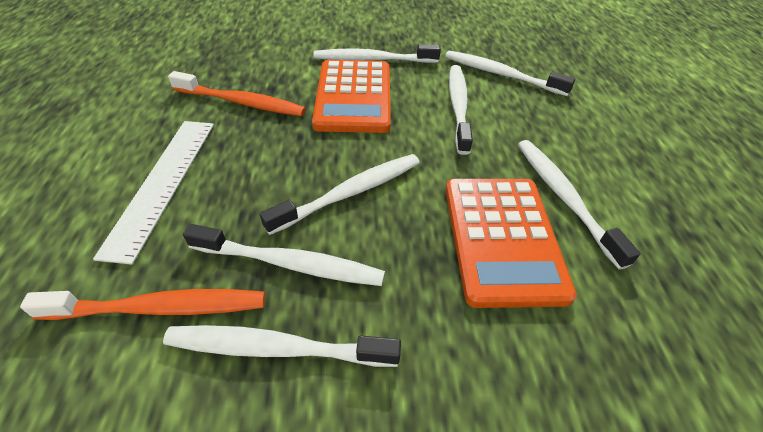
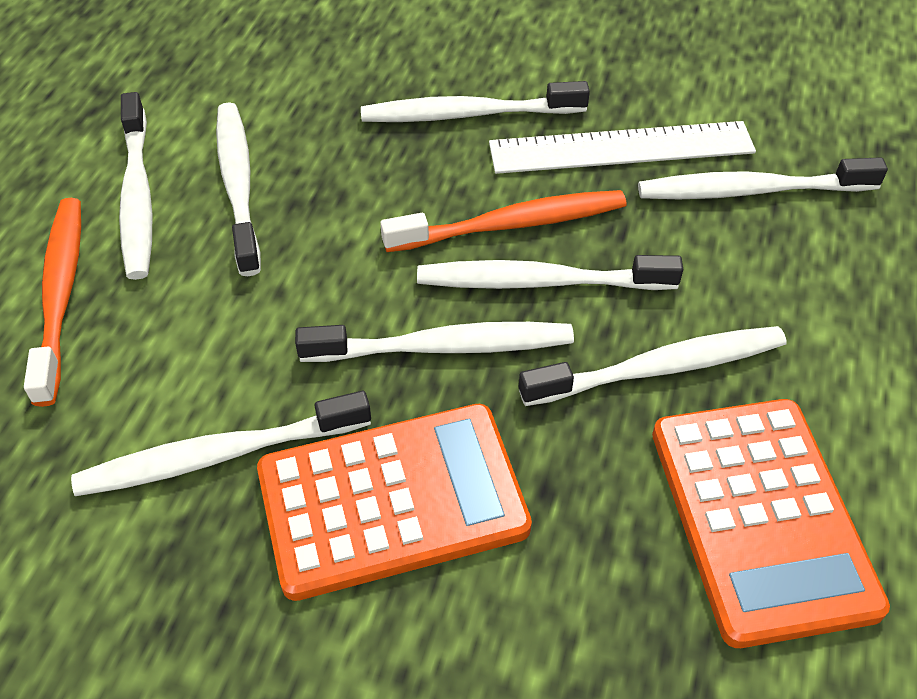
white toothbrush: 7 -> 8

